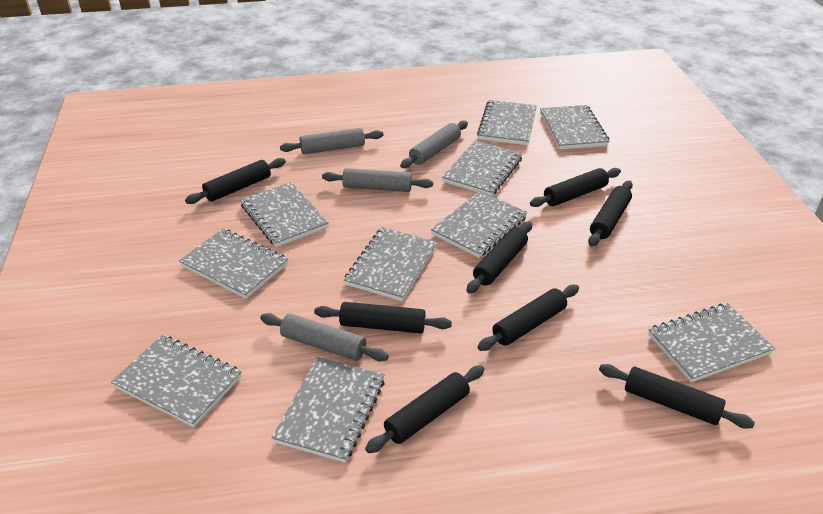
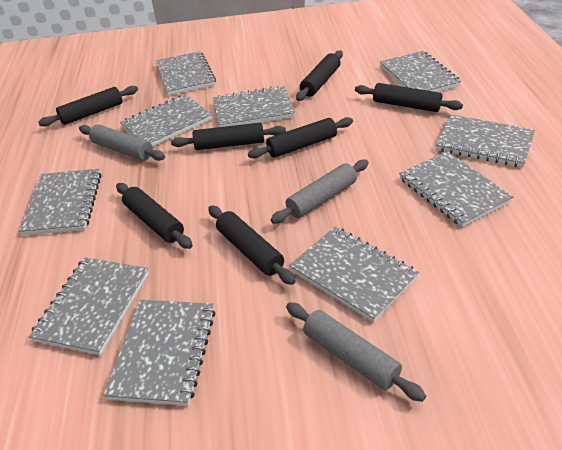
black rolling pin: 8 -> 7
grey rolling pin: 4 -> 3

